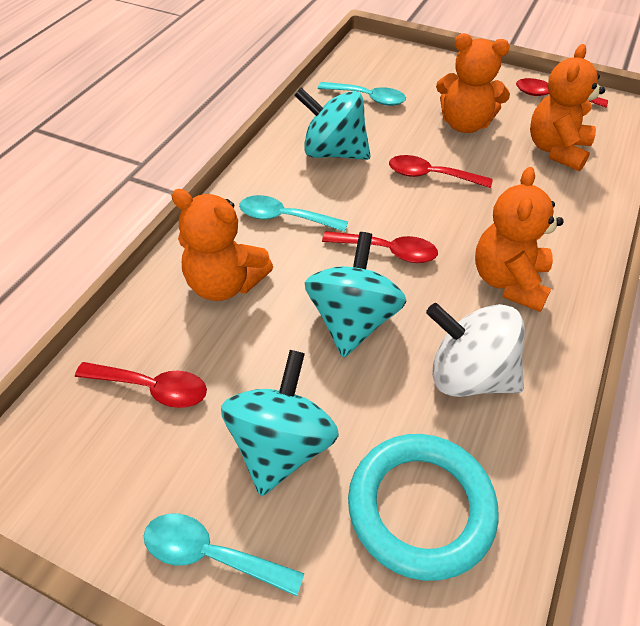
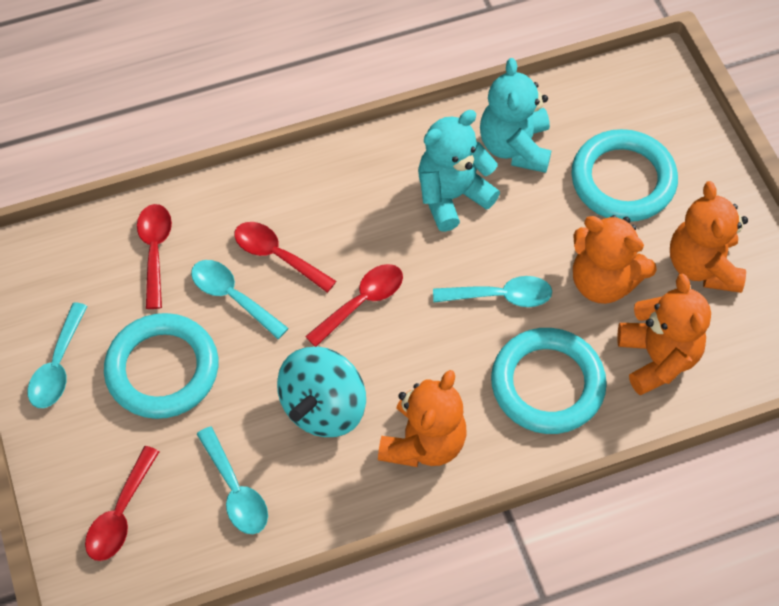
turquoise ring: 1 -> 3
turquoise spinning top: 3 -> 1
turquoise spoon: 3 -> 4
turquoise teddy bear: 0 -> 2
white spinning top: 1 -> 0

